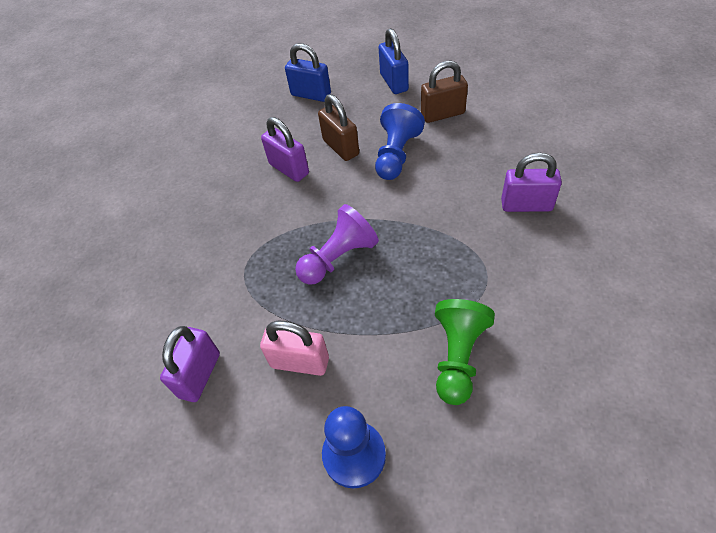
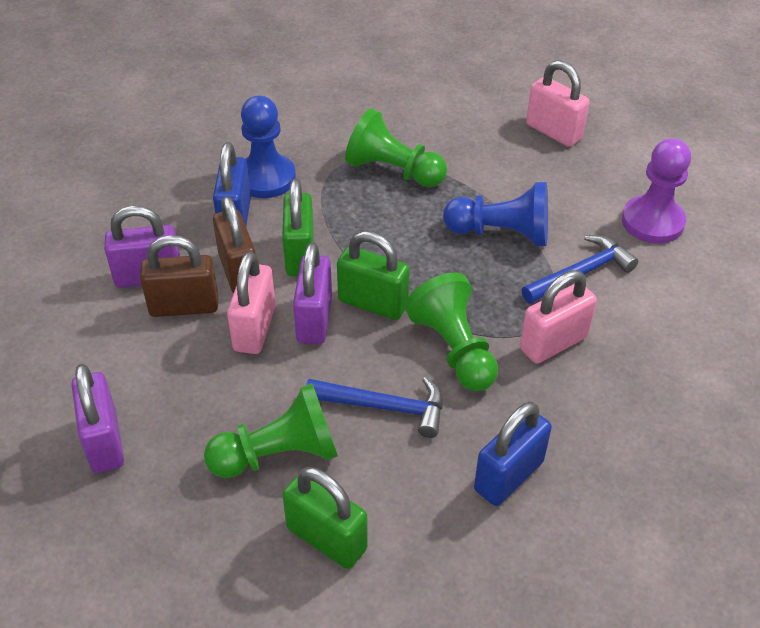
blue hammer: 0 -> 2
green padlock: 0 -> 3
green pawn: 1 -> 3
pink padlock: 1 -> 3

